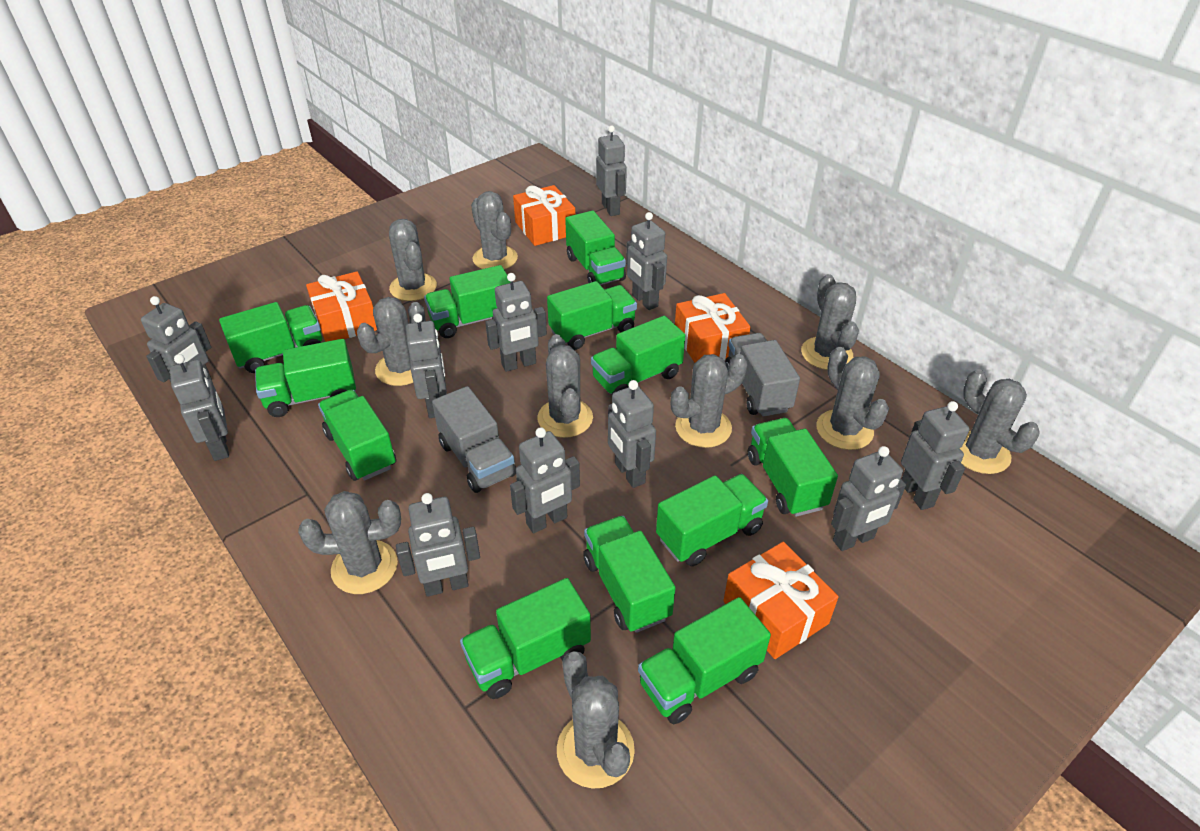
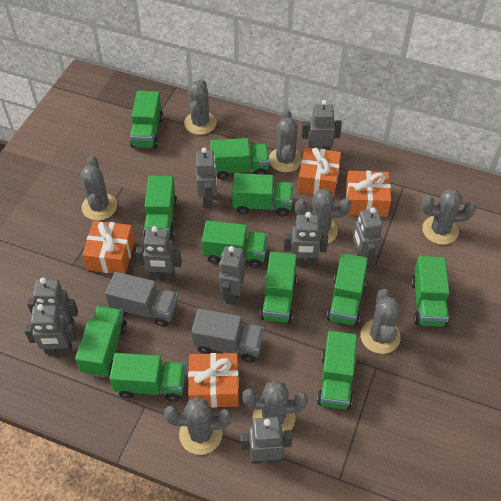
green truck: 12 -> 11
grey cactus: 10 -> 8
grey robot: 11 -> 9

